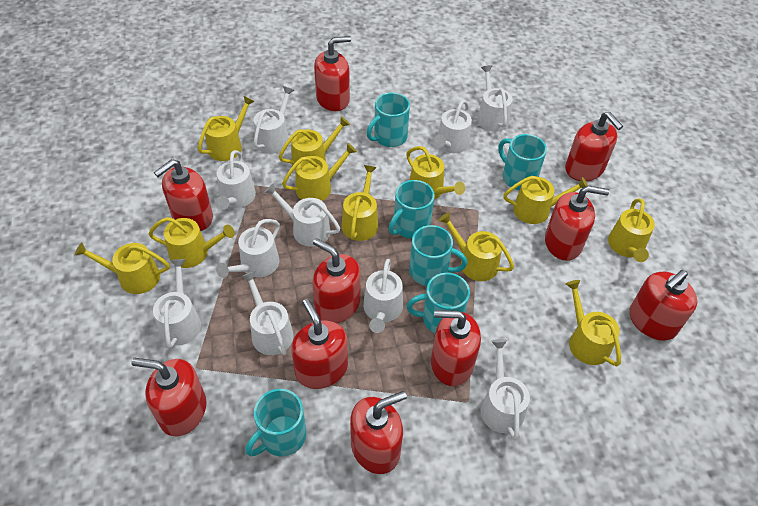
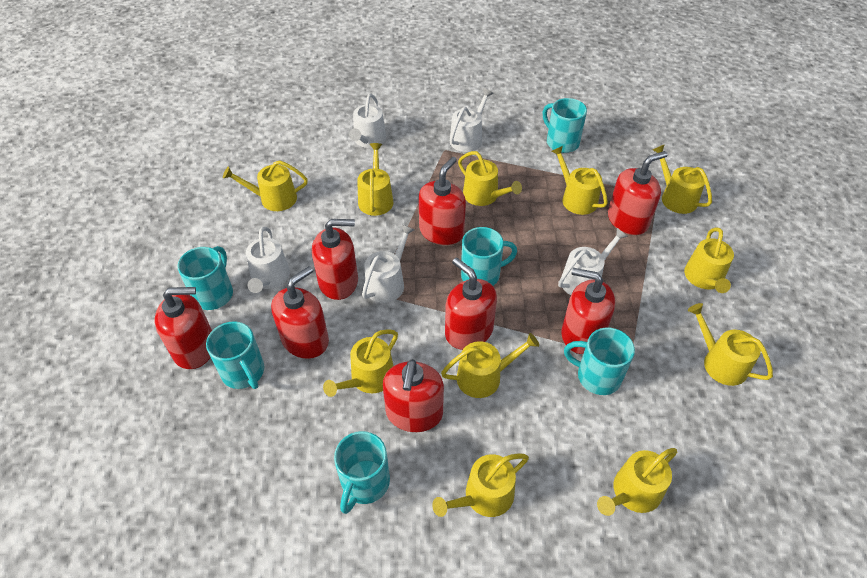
red soap dispenser: 10 -> 8
white watering can: 10 -> 5

